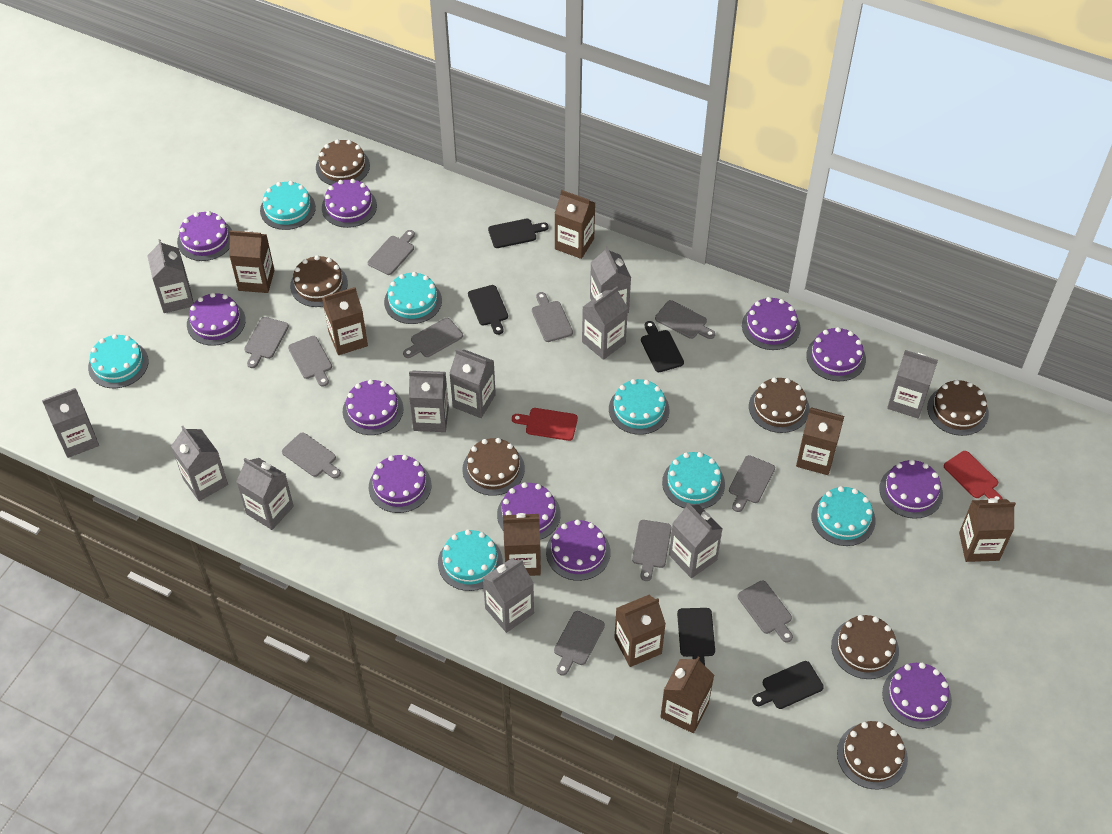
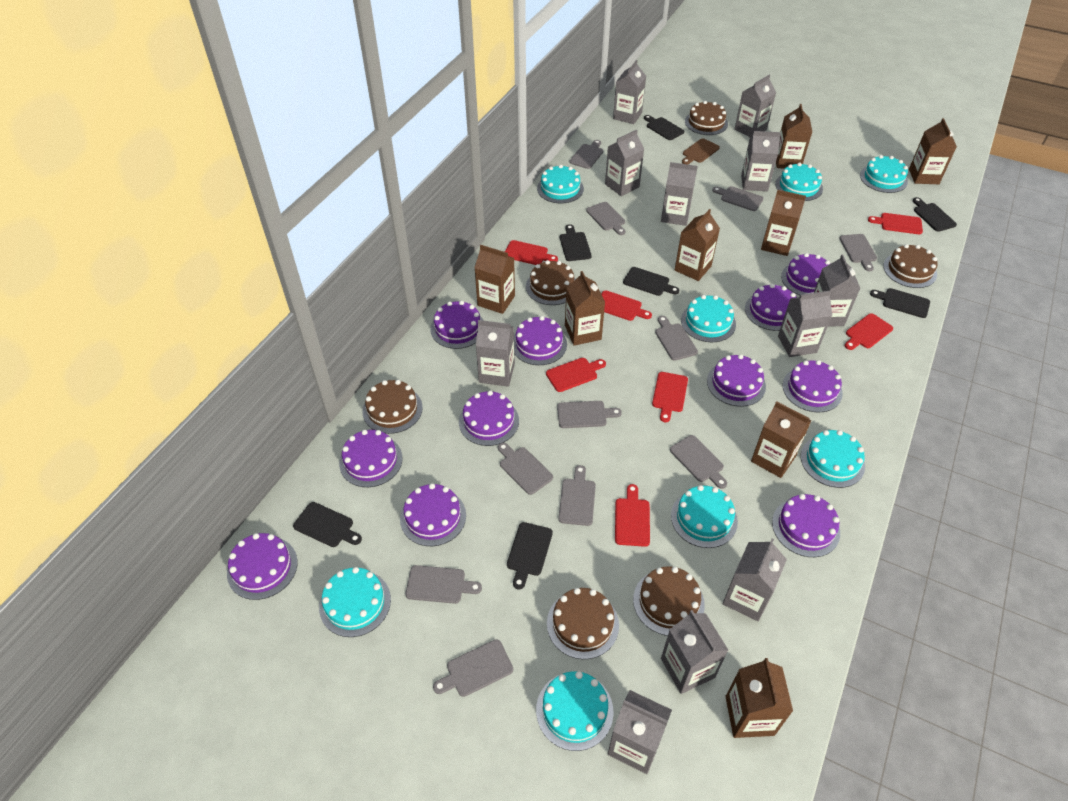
black cutting board: 5 -> 7
brown cake: 7 -> 6
brown cutting board: 0 -> 1
red cutting board: 2 -> 7
turquoise cake: 7 -> 8

